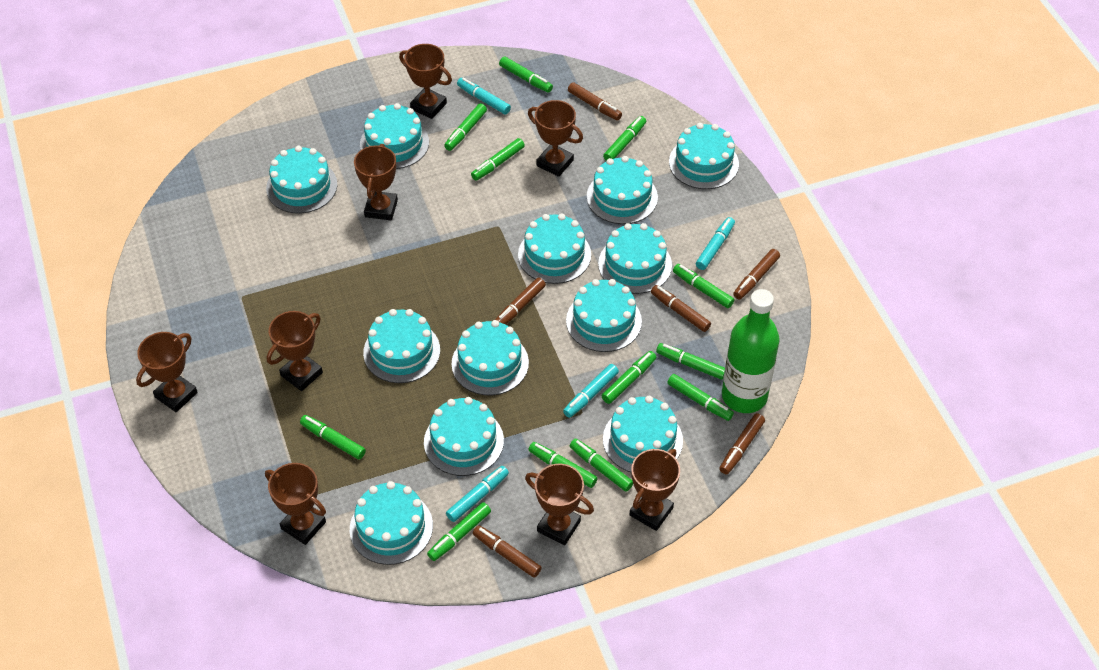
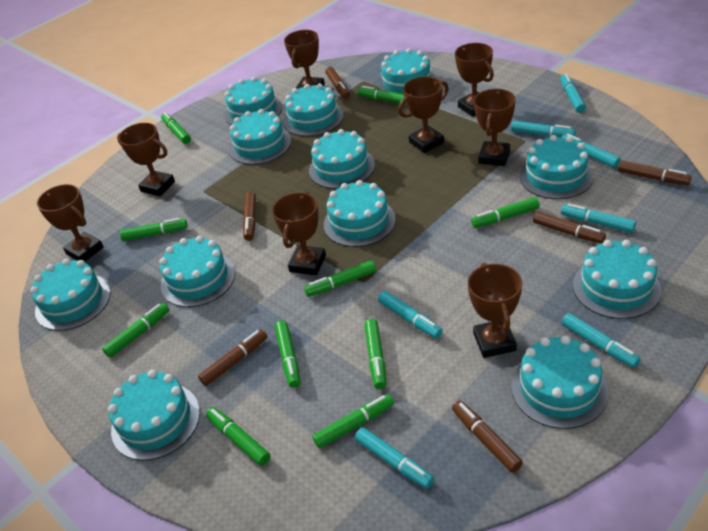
green bottle: 1 -> 0
green marker: 12 -> 10
turquoise marker: 4 -> 7

